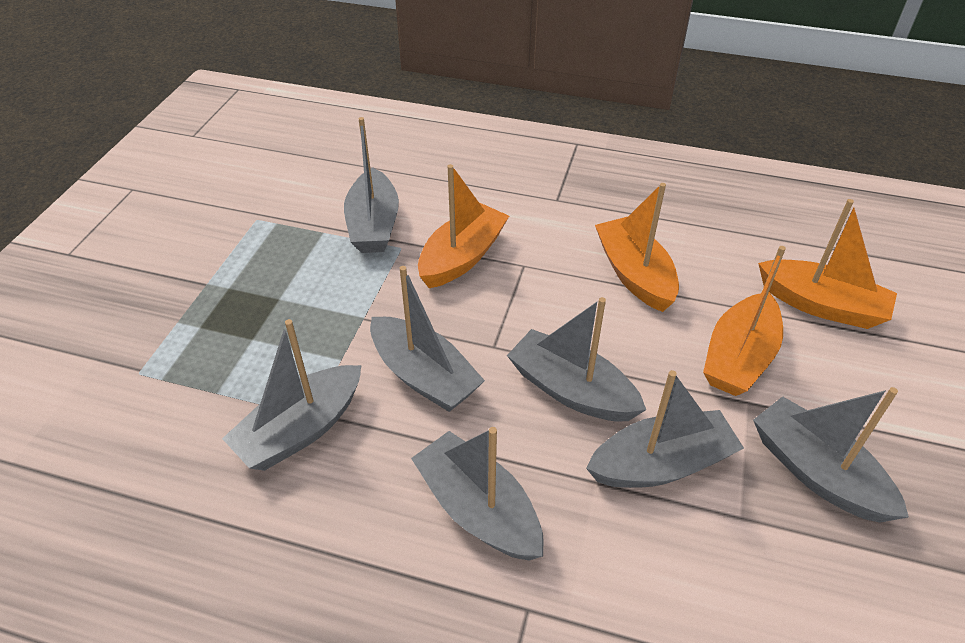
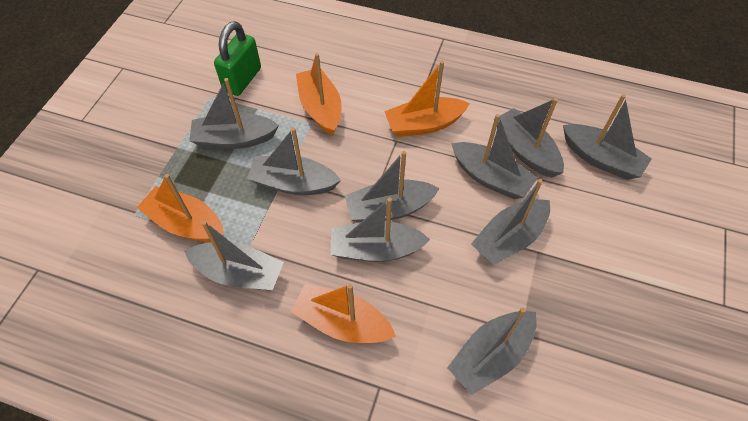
green padlock: 0 -> 1
grey boat: 7 -> 10

